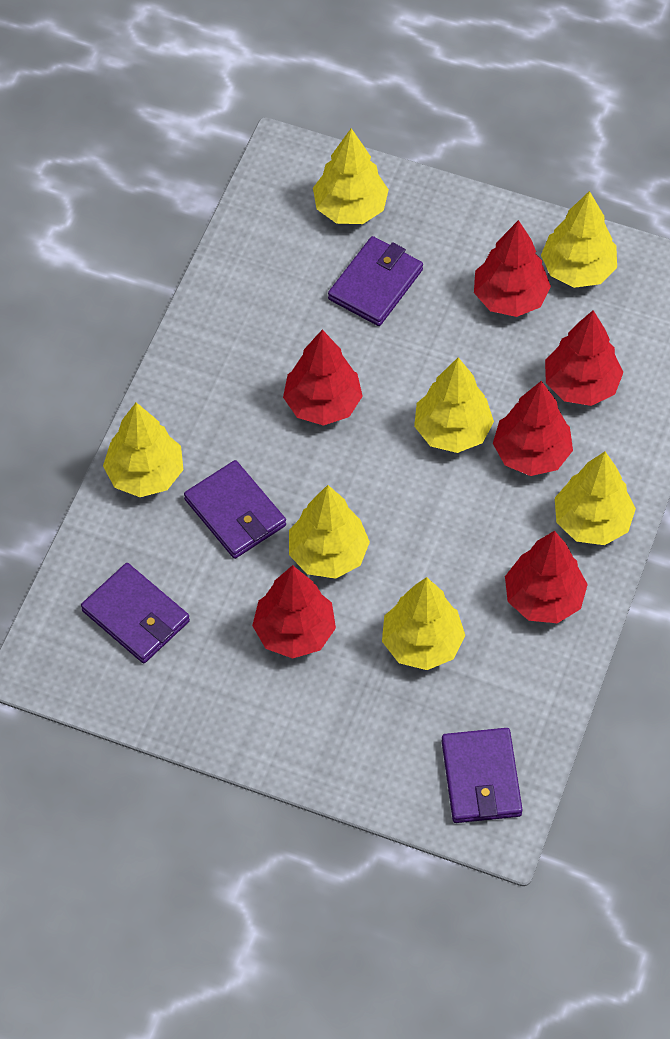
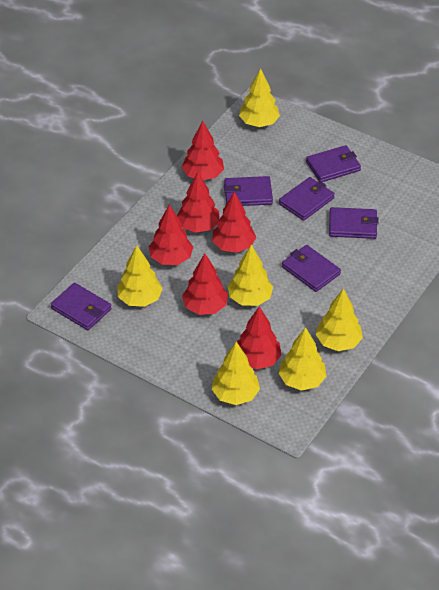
purple wallet: 4 -> 6
yellow tree: 7 -> 6

